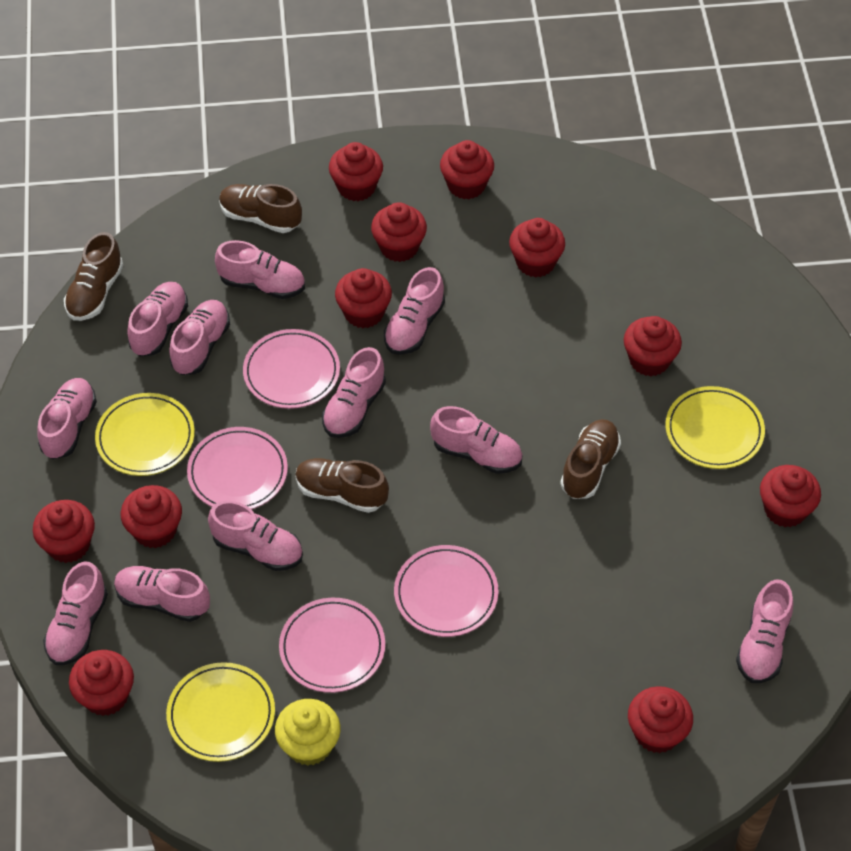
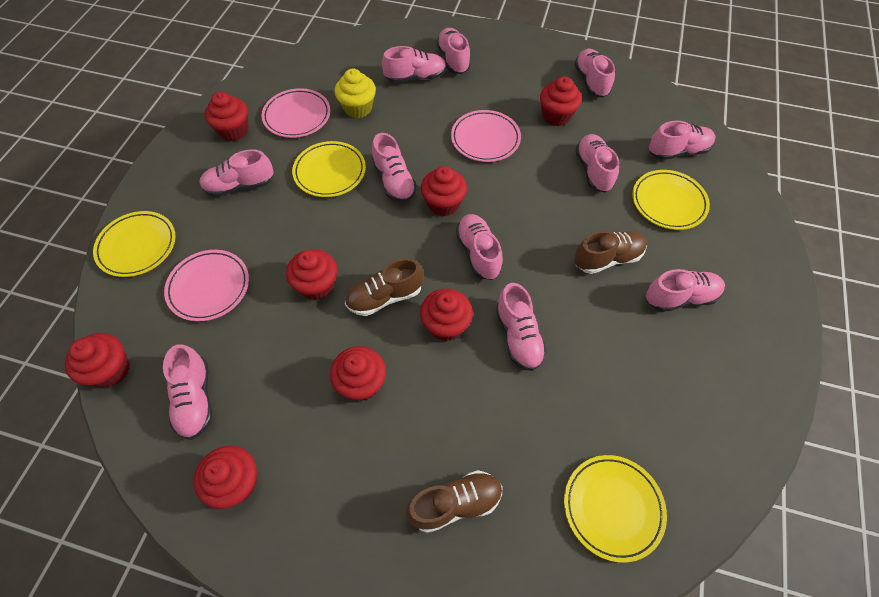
brown shoe: 4 -> 3
pink plate: 4 -> 3
red cupcake: 11 -> 8
yellow plate: 3 -> 4

